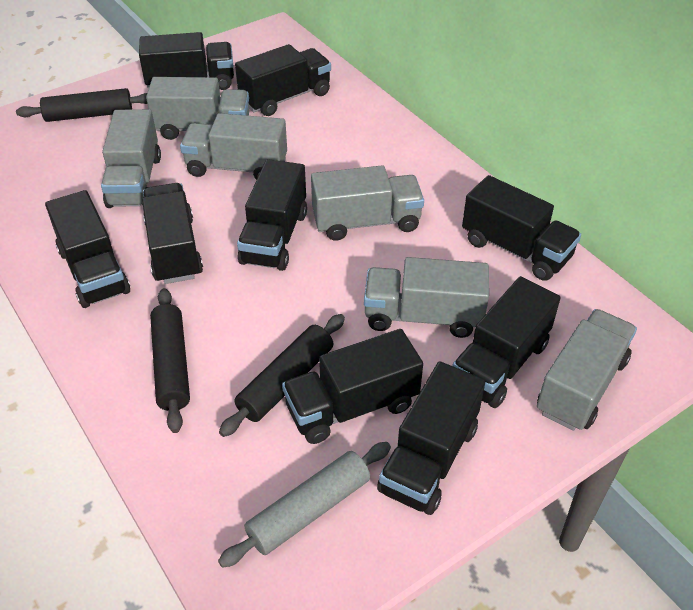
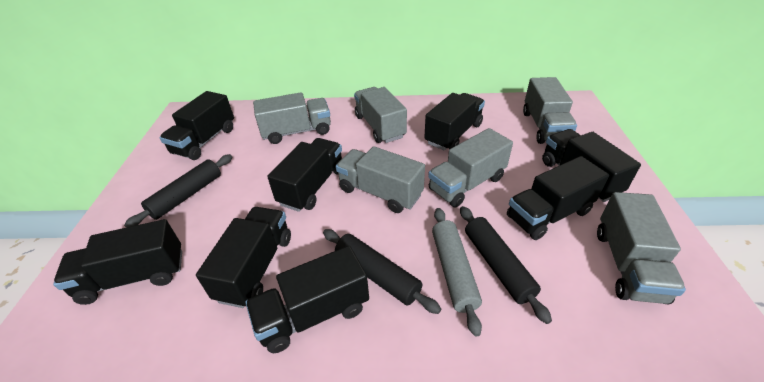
black truck: 9 -> 8

